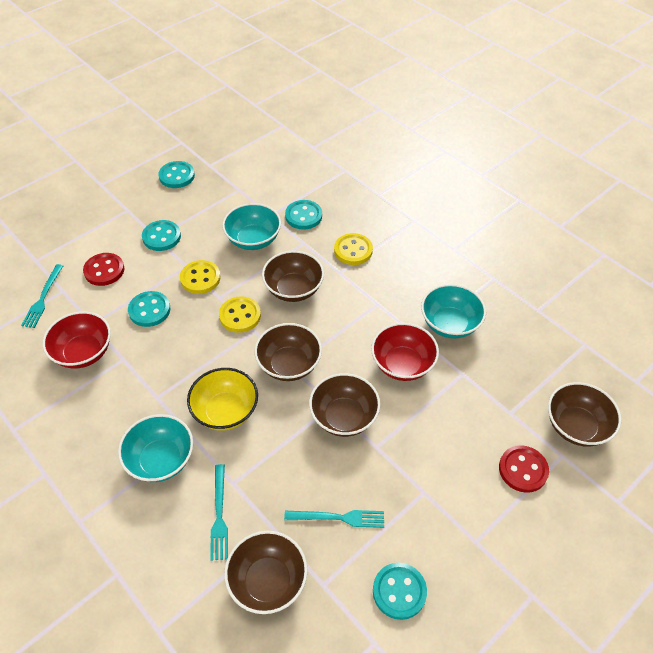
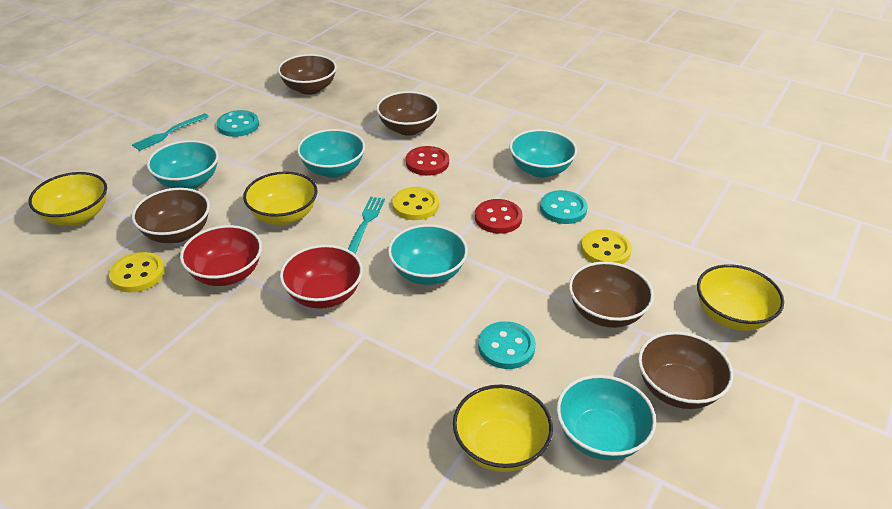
turquoise bowl: 3 -> 5
turquoise button: 5 -> 3
turquoise fork: 3 -> 2
yellow bowl: 1 -> 4

